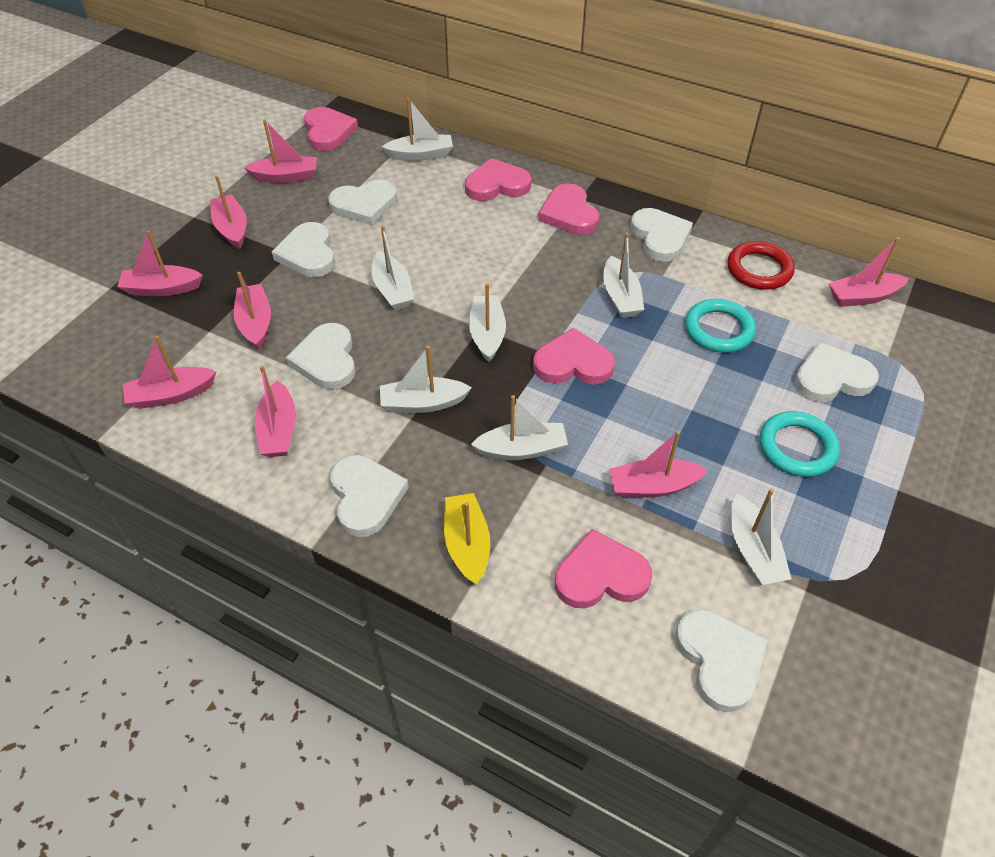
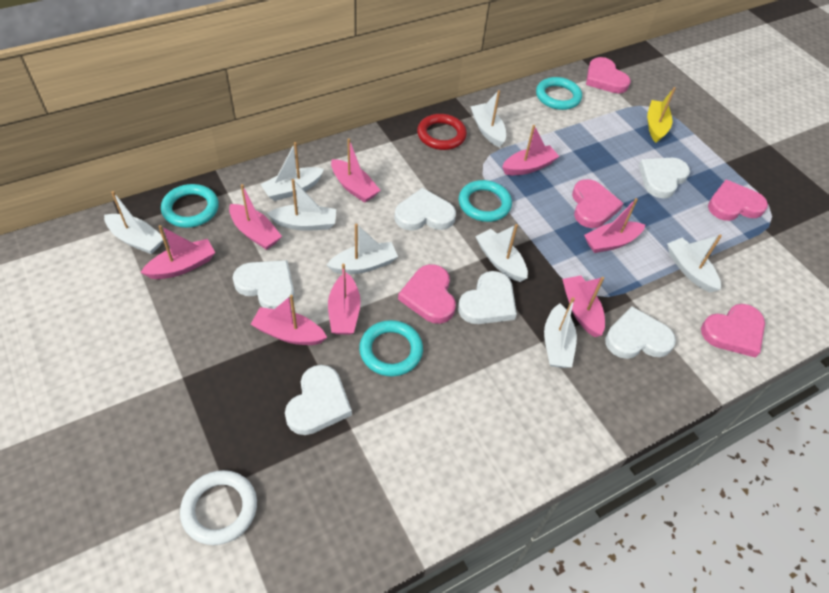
turquoise ring: 2 -> 4
white boat: 7 -> 8
white heart: 7 -> 6
white ring: 0 -> 1

